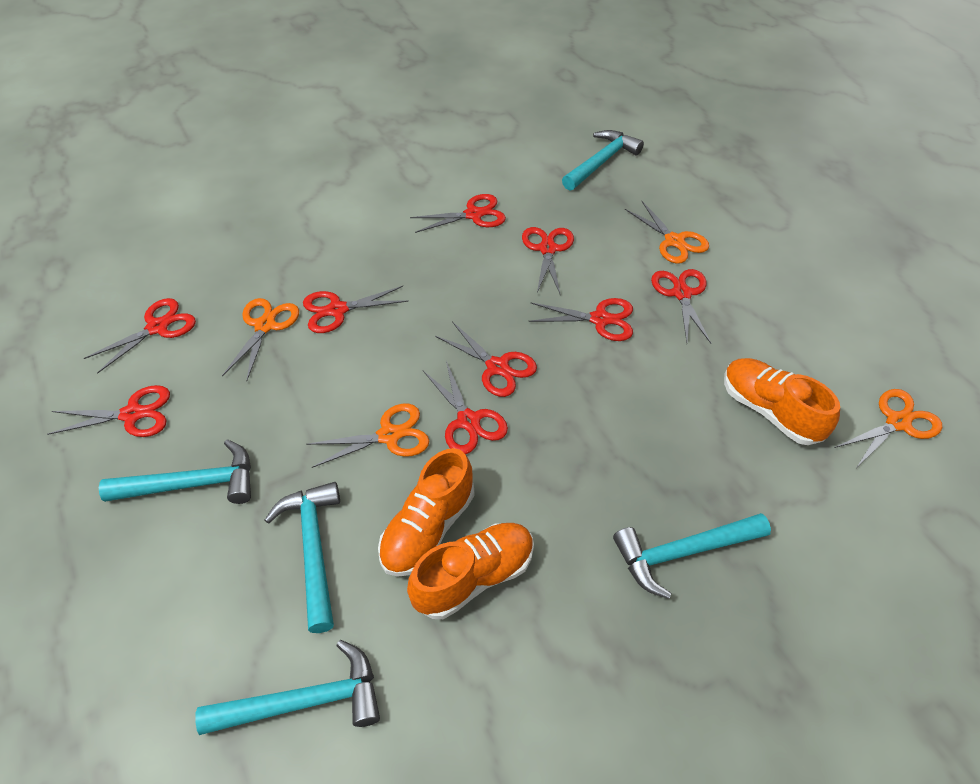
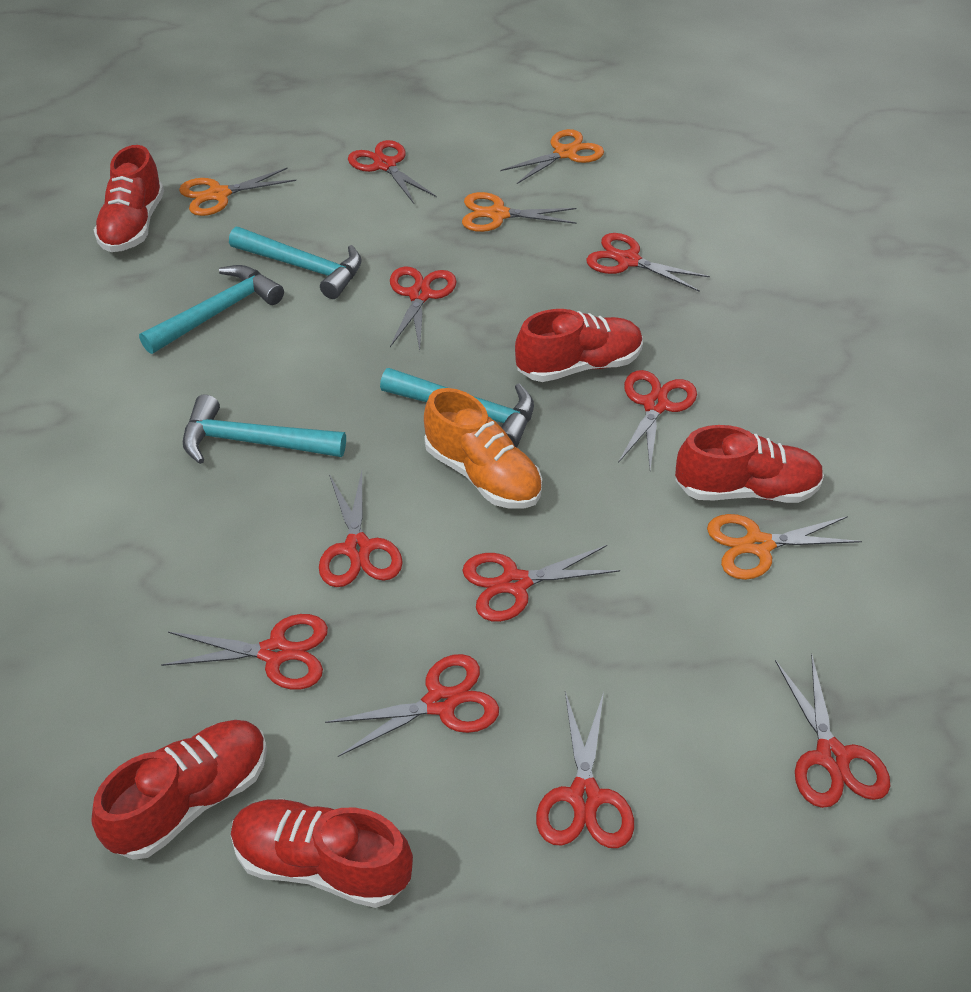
orange shoe: 3 -> 1
red scissors: 9 -> 10
red shoe: 0 -> 5
turquoise hammer: 5 -> 4

